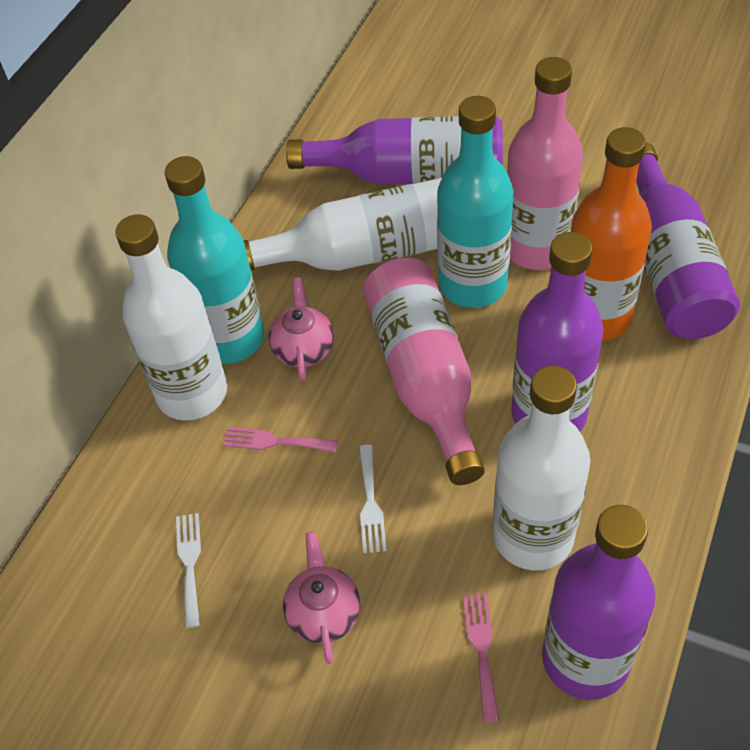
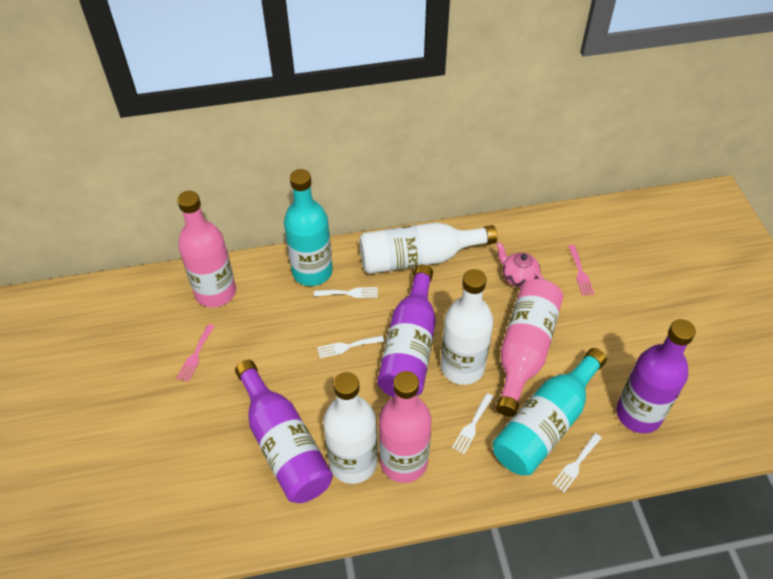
orange bottle: 1 -> 0
pink bottle: 2 -> 3
pink teapot: 2 -> 1
purple bottle: 4 -> 3
white fork: 2 -> 4

